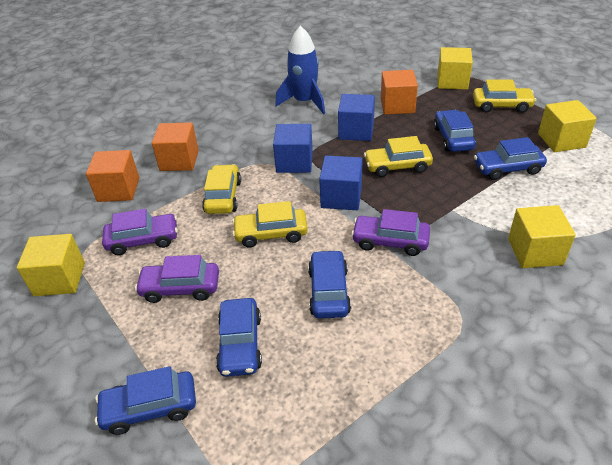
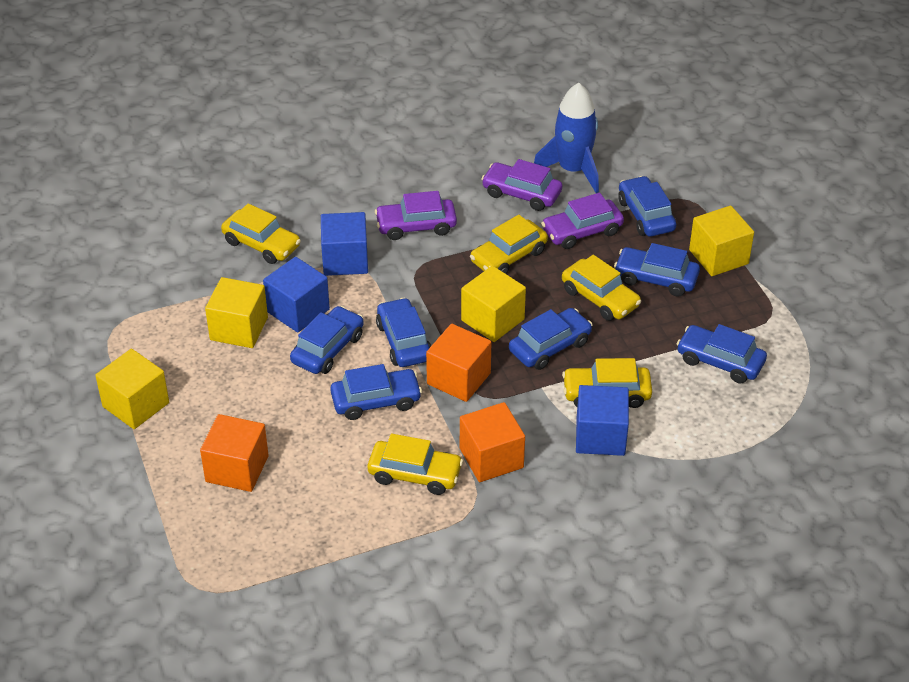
blue car: 5 -> 7
yellow car: 4 -> 5

